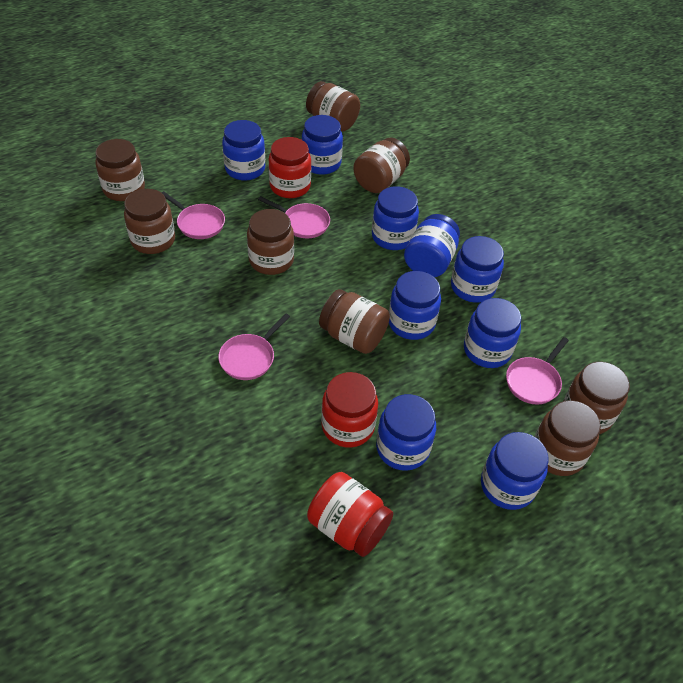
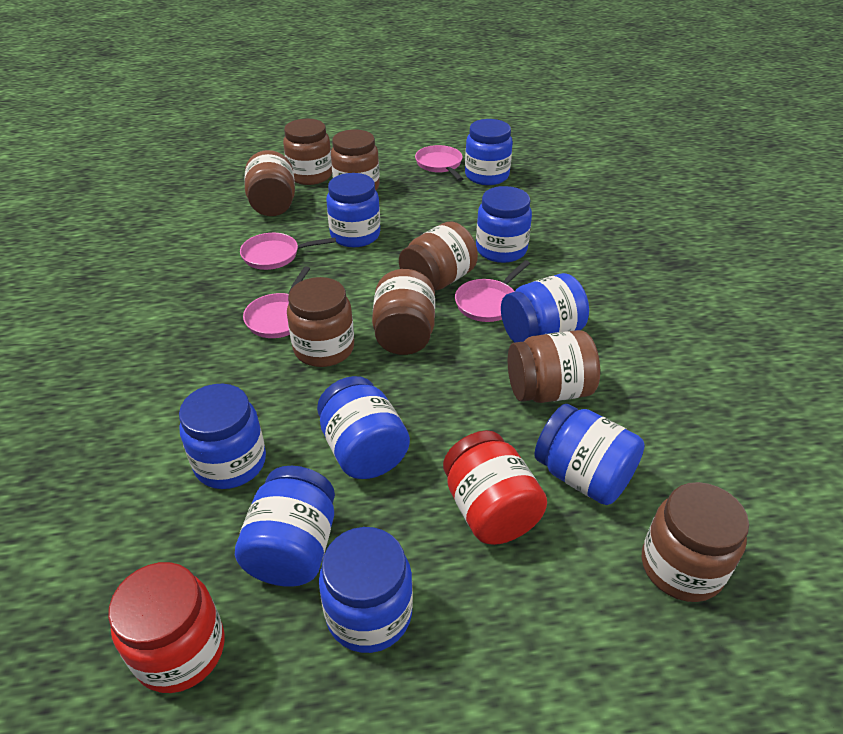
red jar: 3 -> 2

